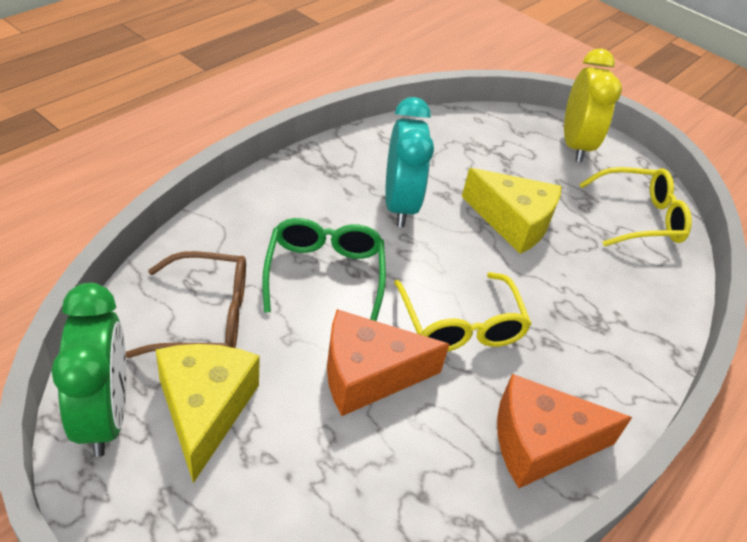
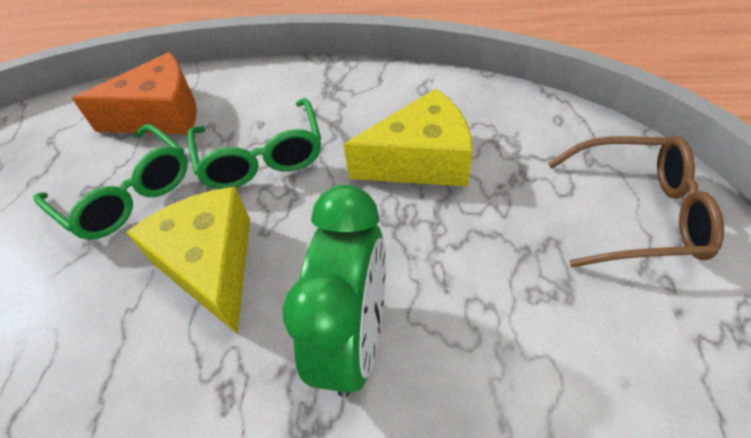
green glasses: 1 -> 2
orange cheese: 2 -> 1
turquoise clock: 1 -> 0
yellow clock: 1 -> 0
yellow glasses: 2 -> 0

